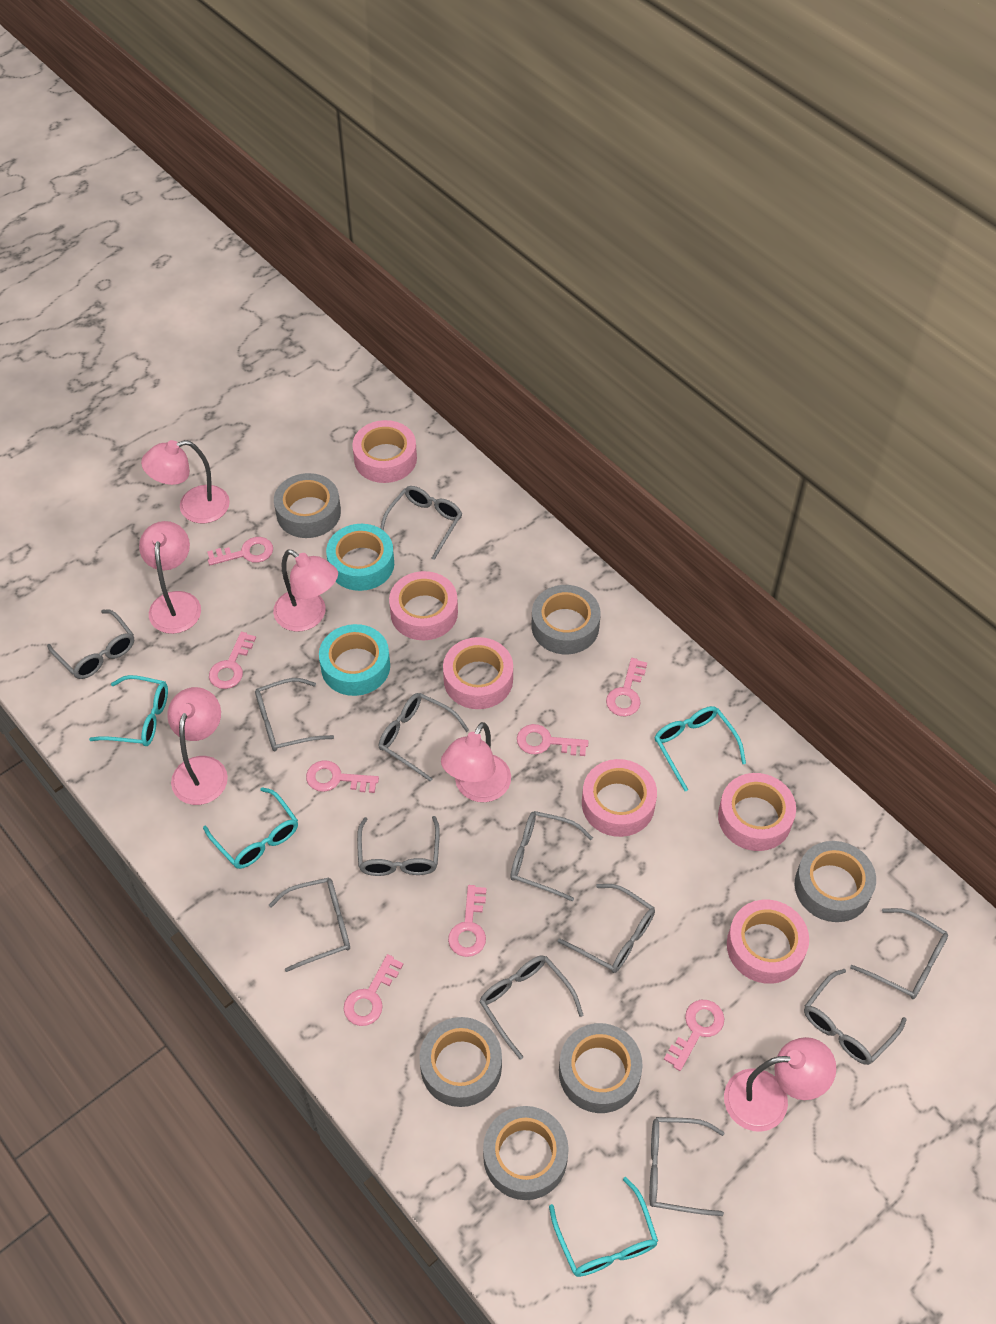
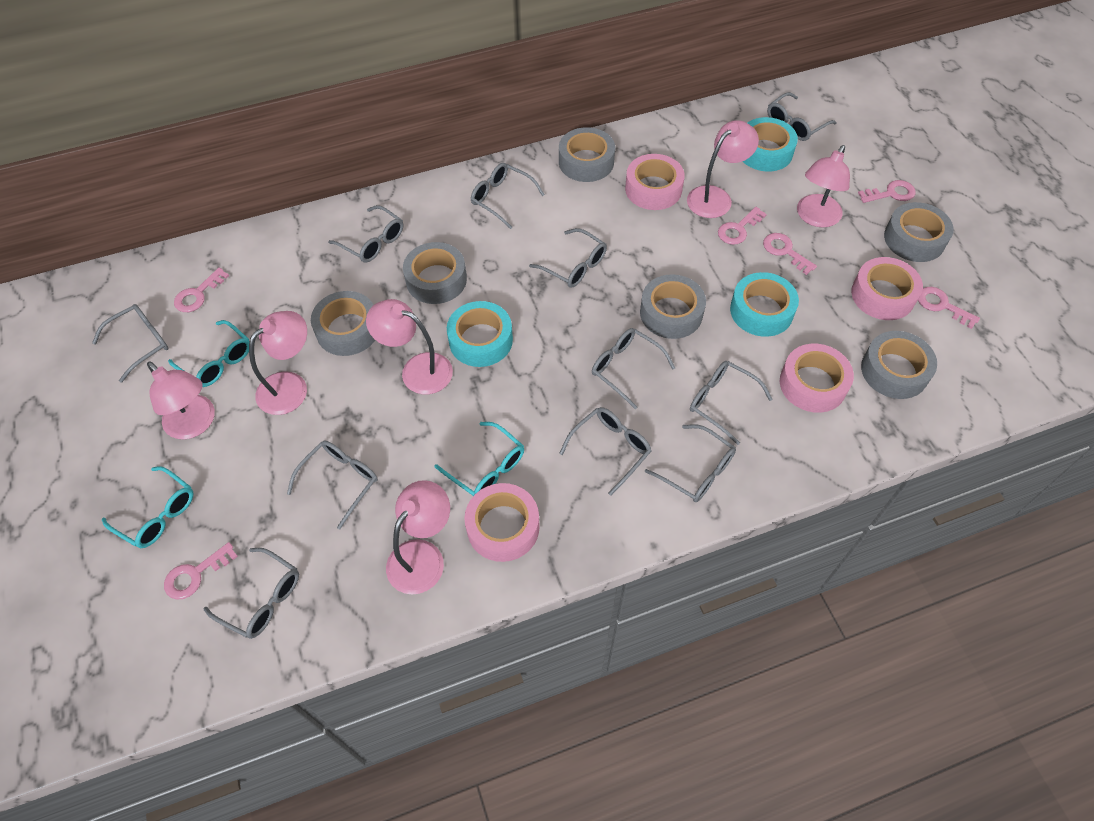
grey glasses: 12 -> 11
pink key: 8 -> 6
pink tape: 6 -> 4
turquoise glasses: 4 -> 3
turquoise tape: 2 -> 3

